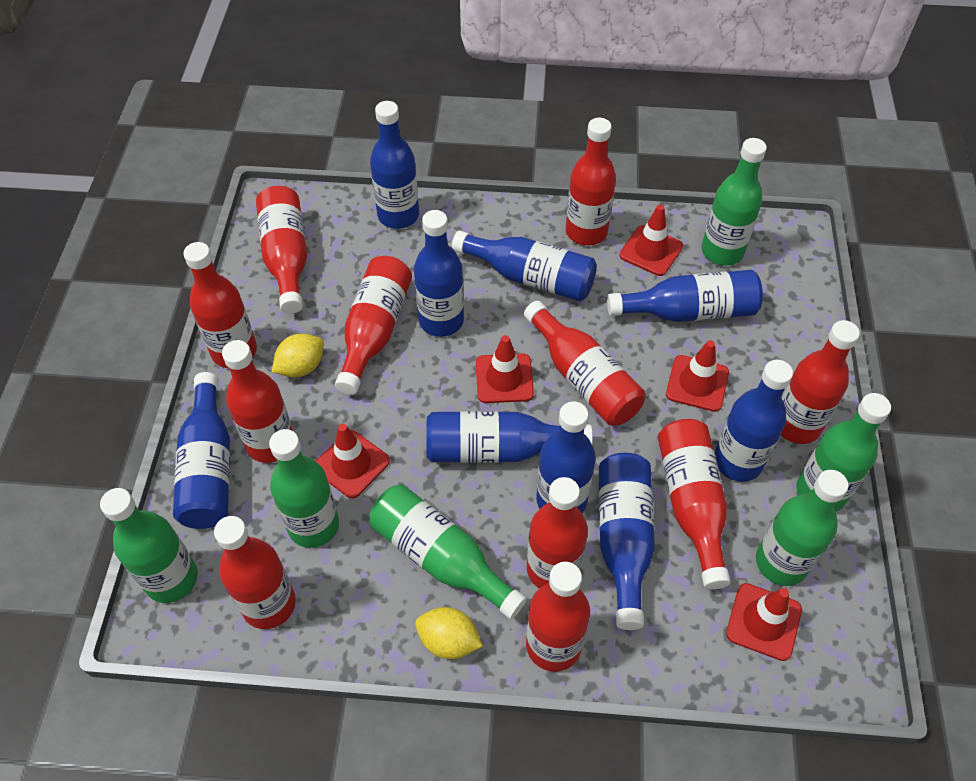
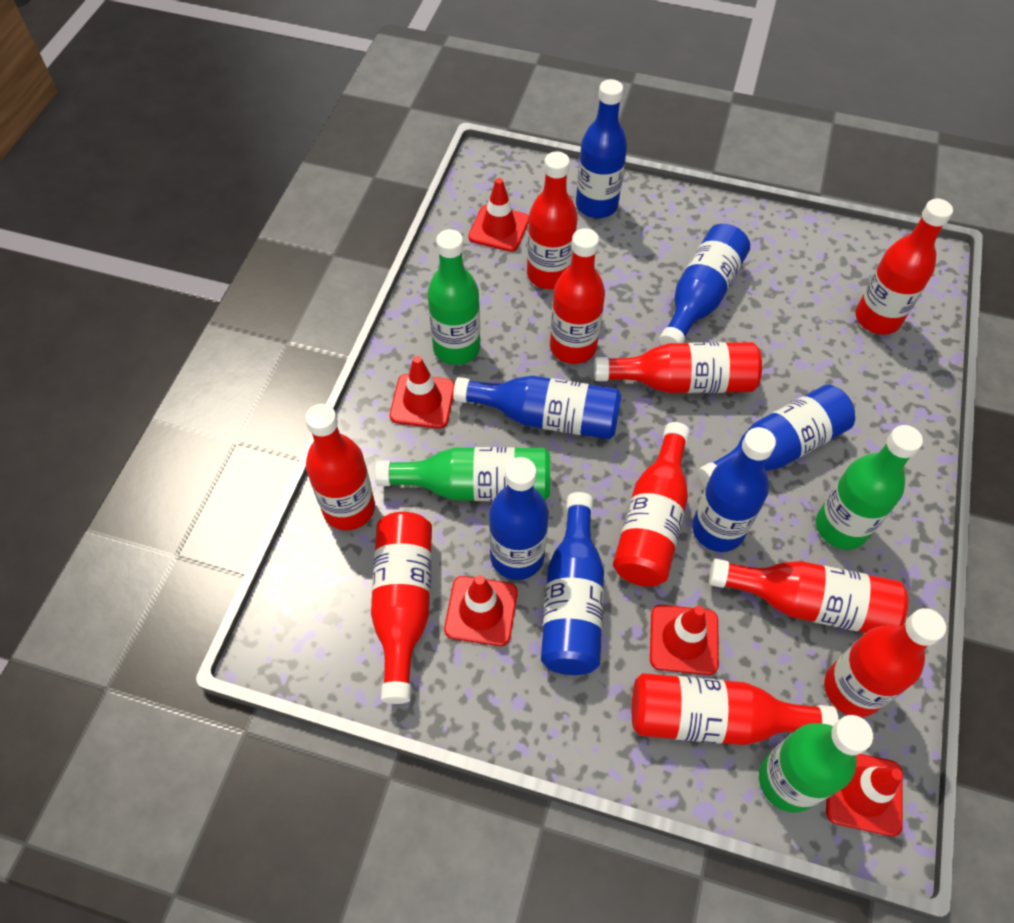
blue bottle: 9 -> 7
green bottle: 6 -> 4
red bottle: 11 -> 10
yellow lemon: 2 -> 0

